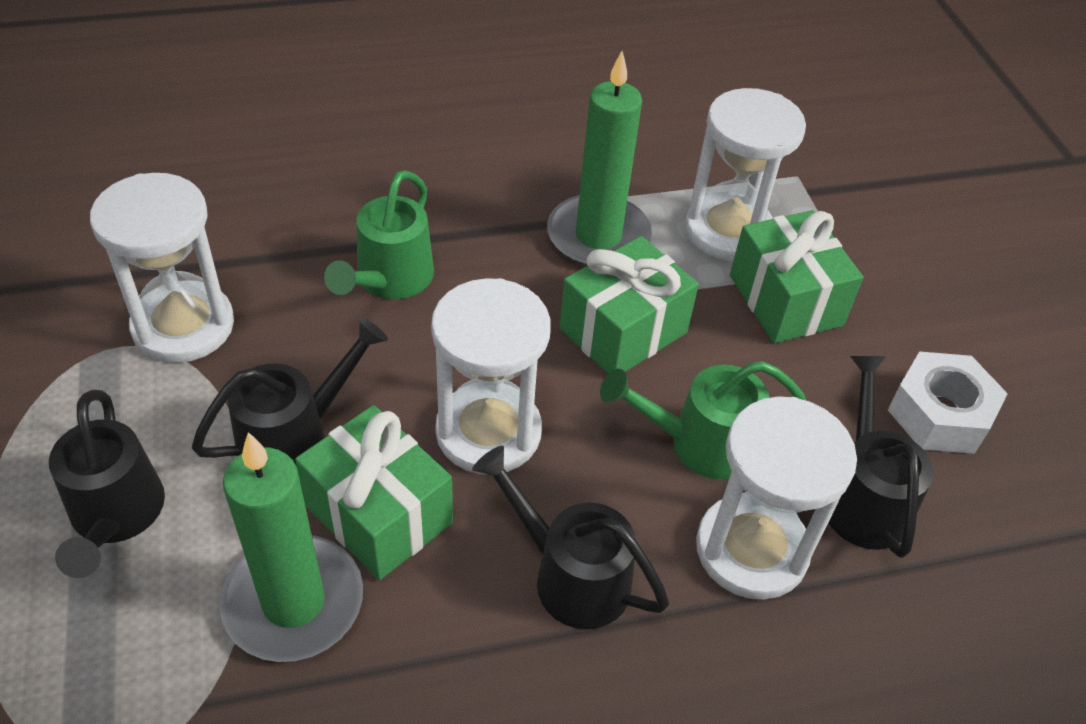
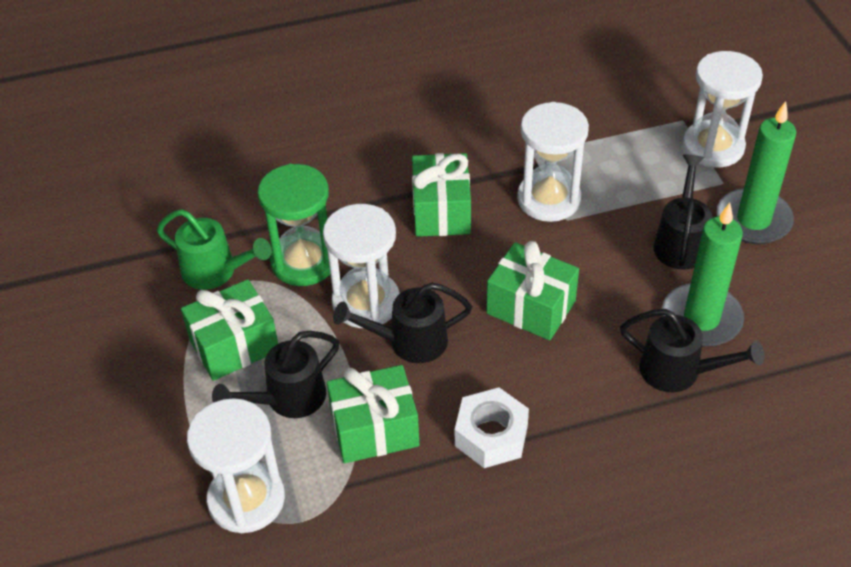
green gift: 3 -> 4
green hourglass: 0 -> 1
green watering can: 2 -> 1

